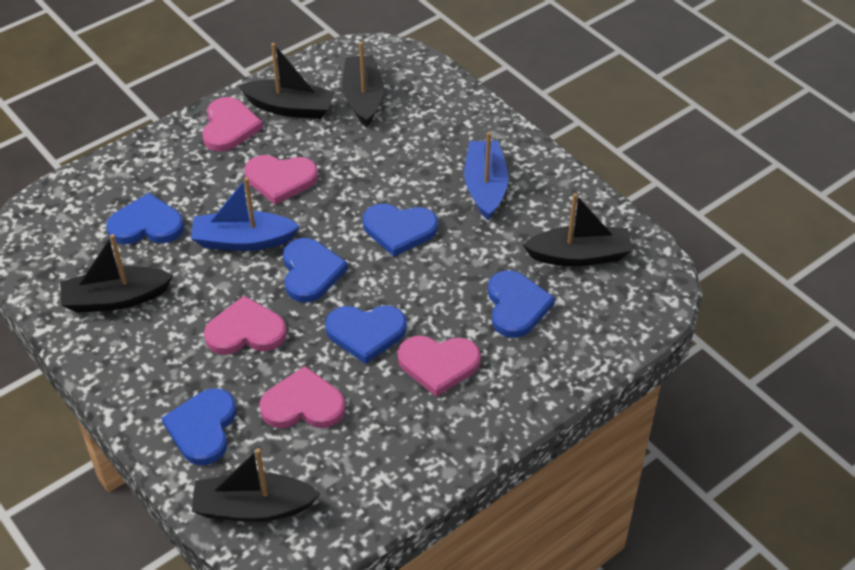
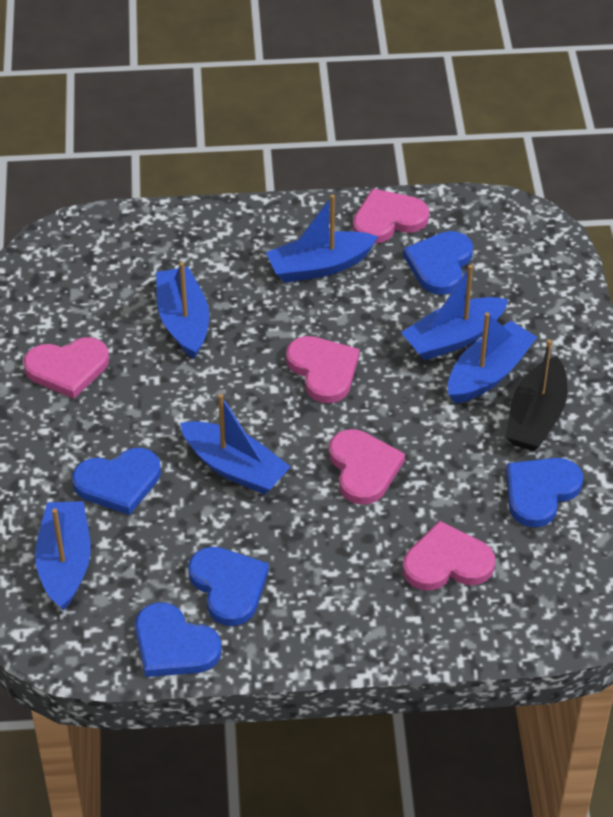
black boat: 5 -> 1
blue boat: 2 -> 6
blue heart: 6 -> 5

